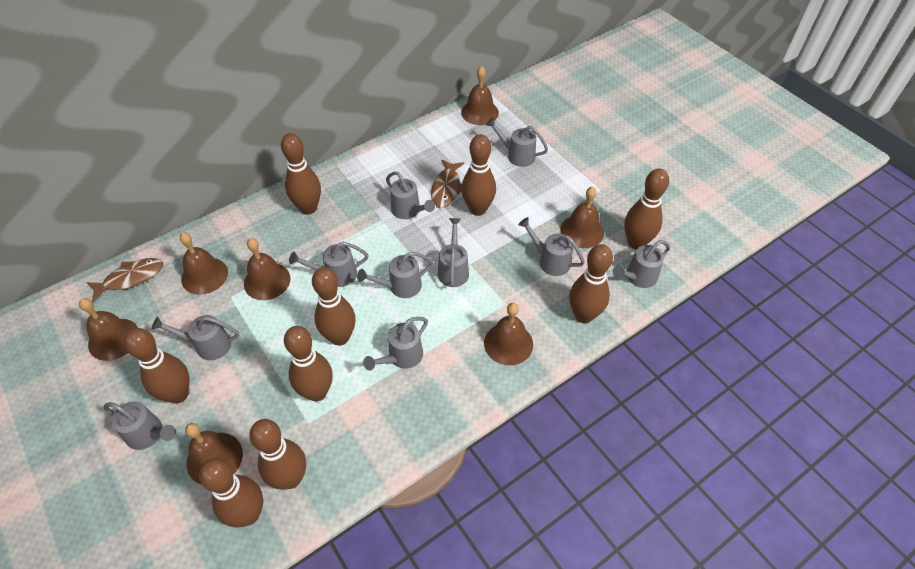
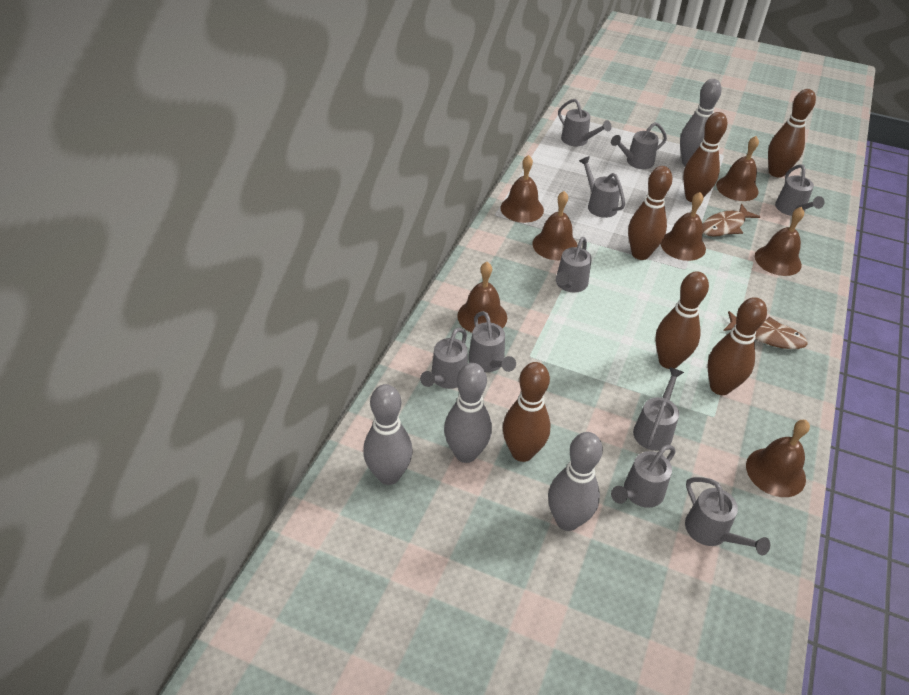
brown bowling pin: 9 -> 6
grey bowling pin: 0 -> 4

